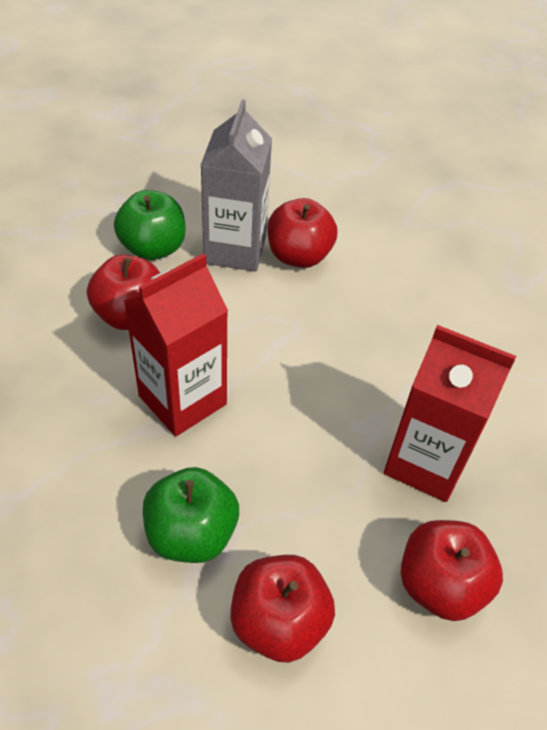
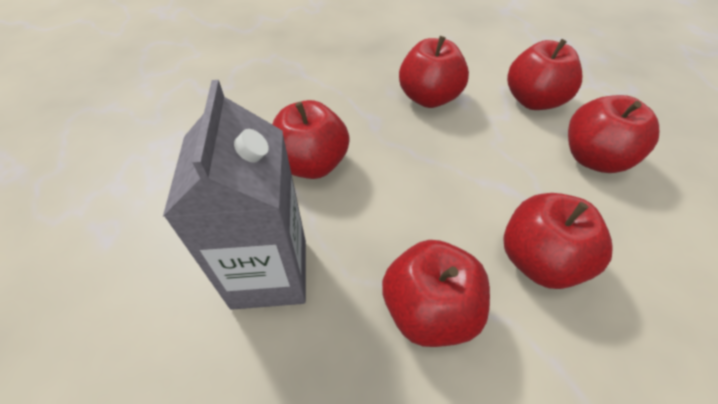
green apple: 2 -> 0
red apple: 4 -> 6
red carton: 2 -> 0

